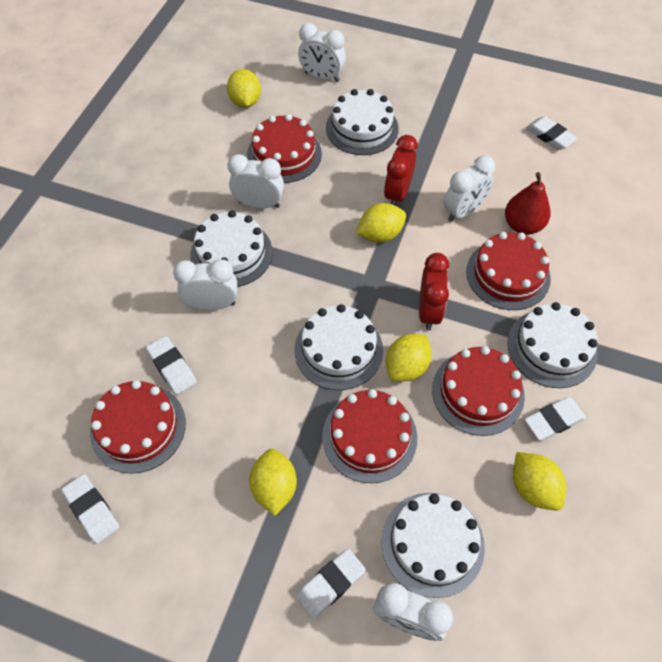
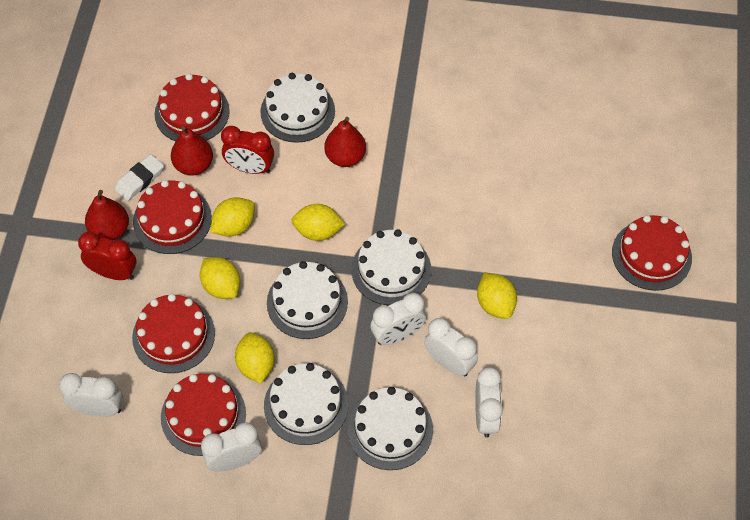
red pear: 1 -> 3
white eraser: 5 -> 1

